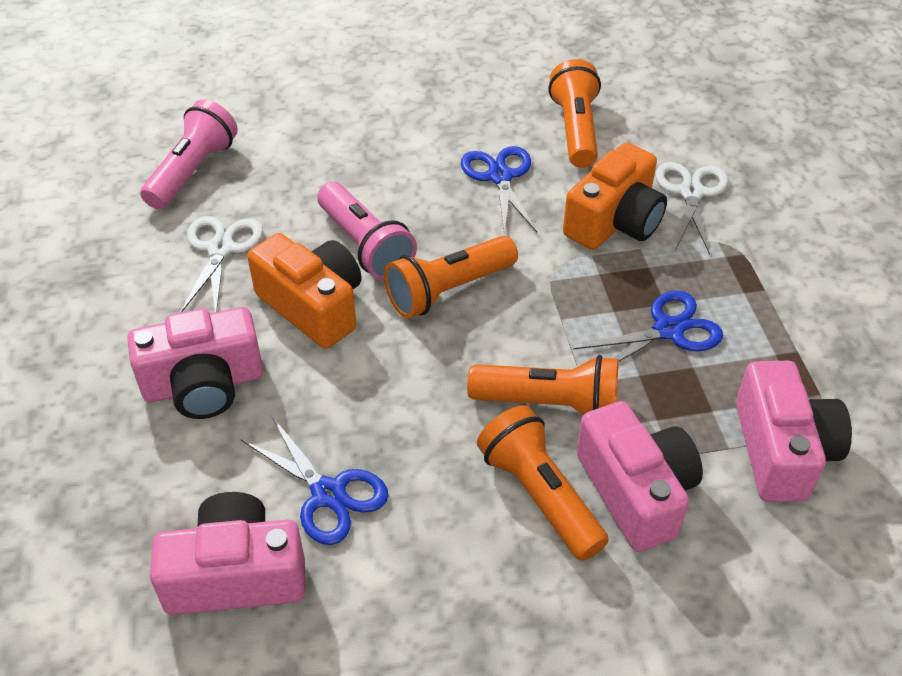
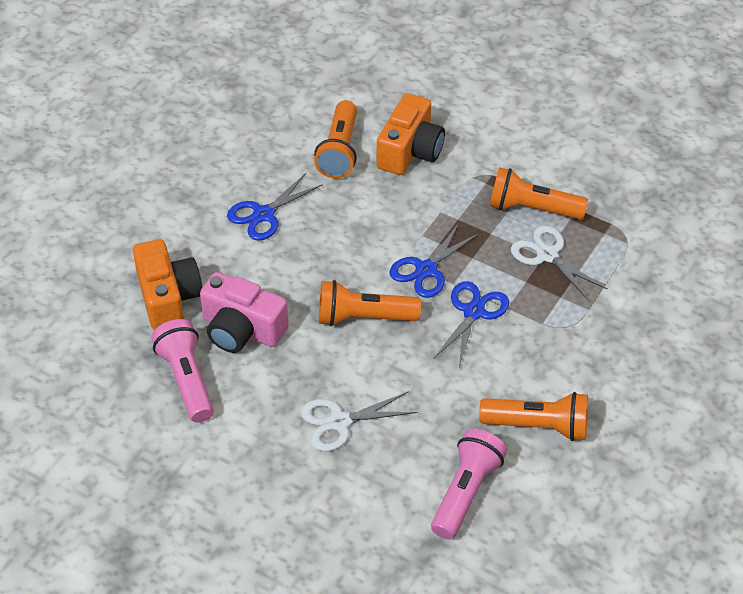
pink camera: 4 -> 1

